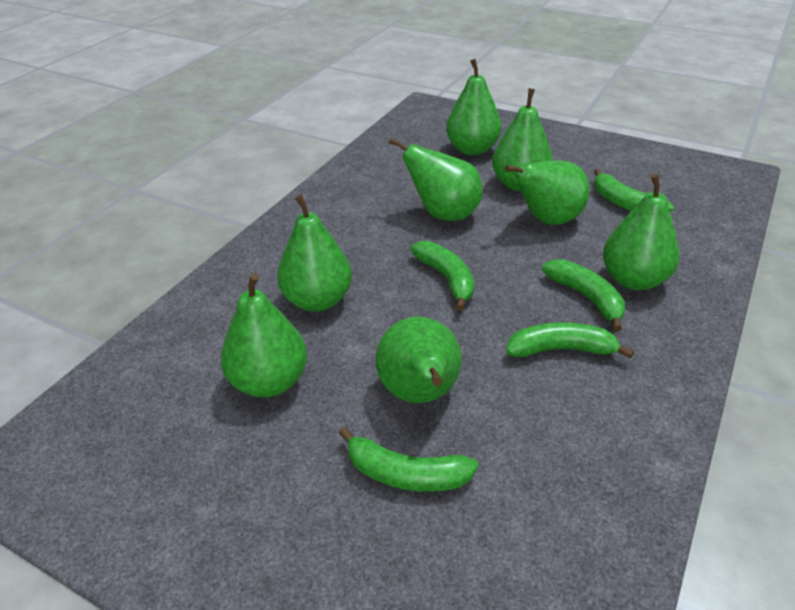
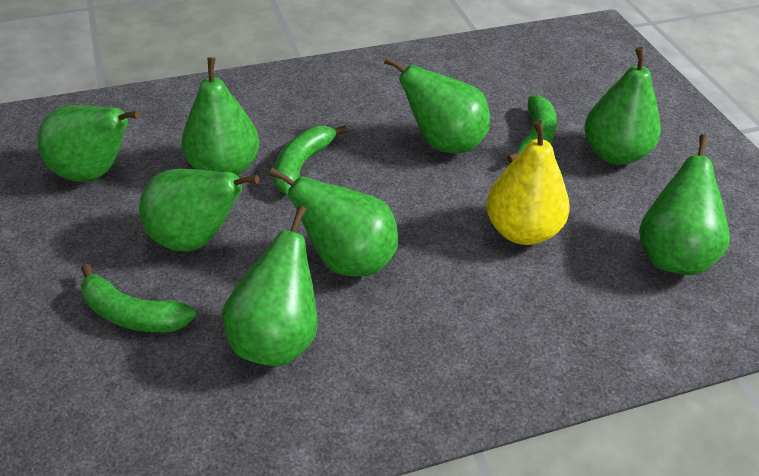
green banana: 5 -> 3
yellow pear: 0 -> 1

